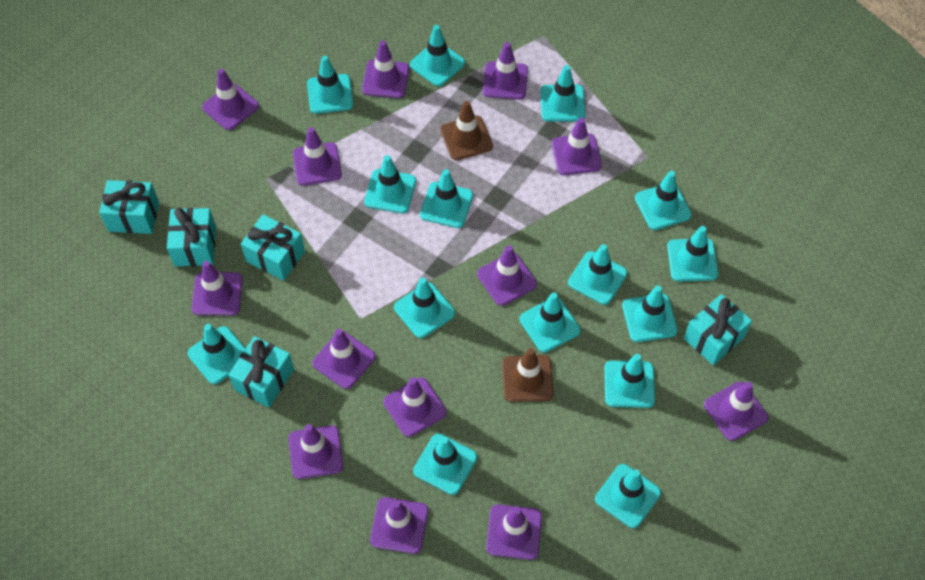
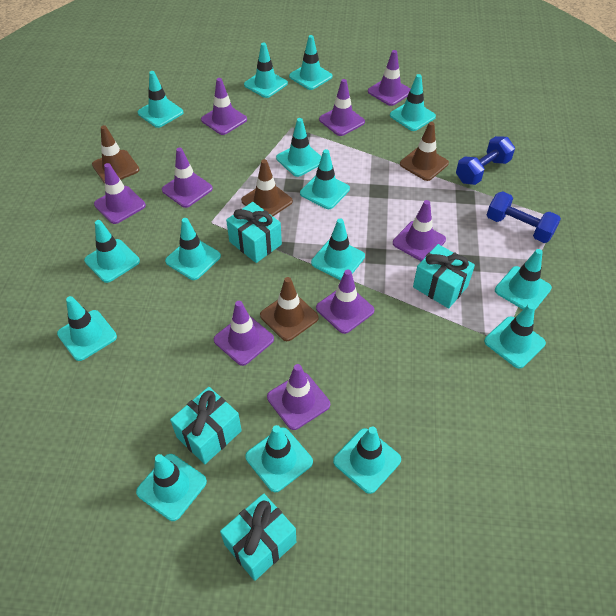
blue dumbbell: 0 -> 2
brown traffic cone: 2 -> 4
purple traffic cone: 13 -> 9
turquoise gift: 5 -> 4

